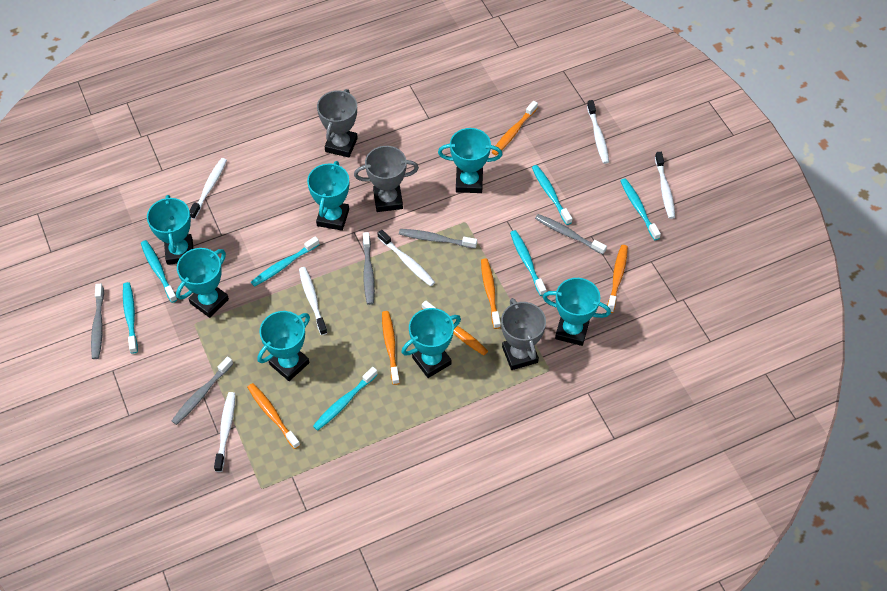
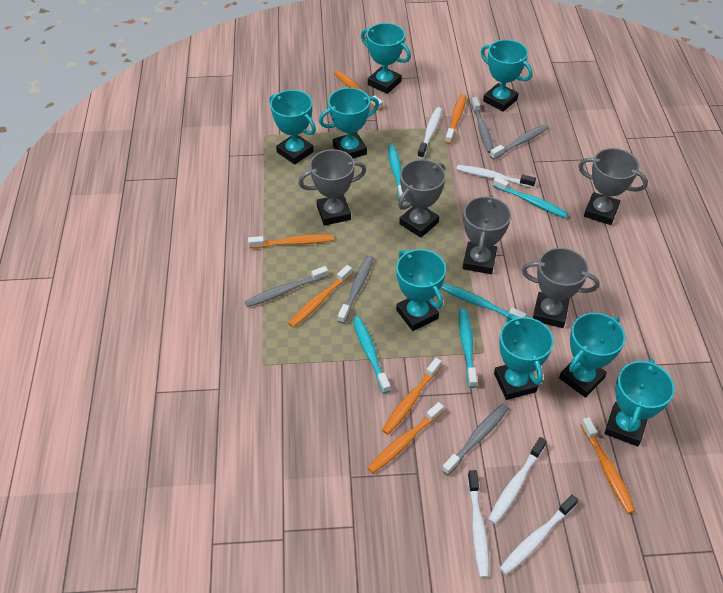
grey trophy: 3 -> 5
orange toothbrush: 6 -> 7
turquoise toothbrush: 7 -> 5
turquoise trophy: 7 -> 8
white toothbrush: 6 -> 5

